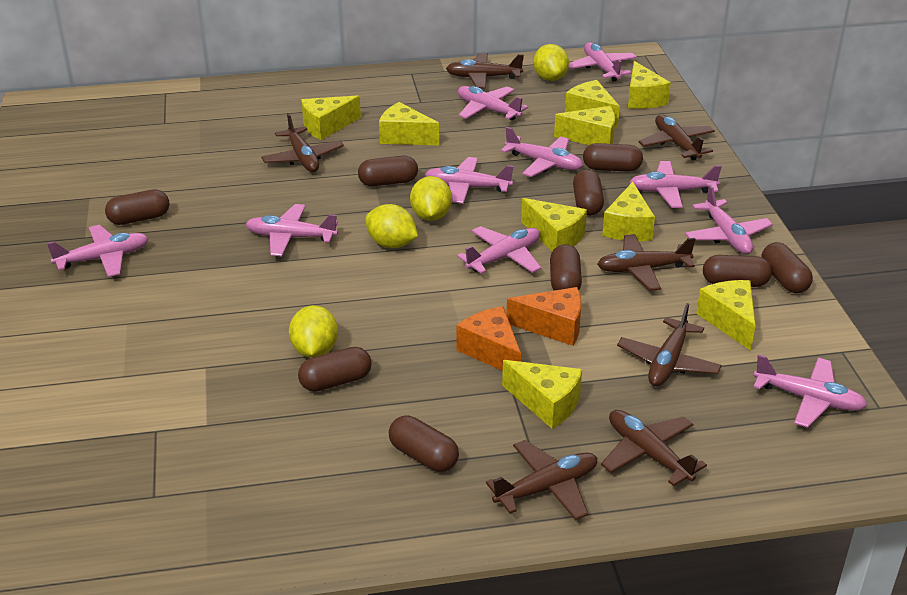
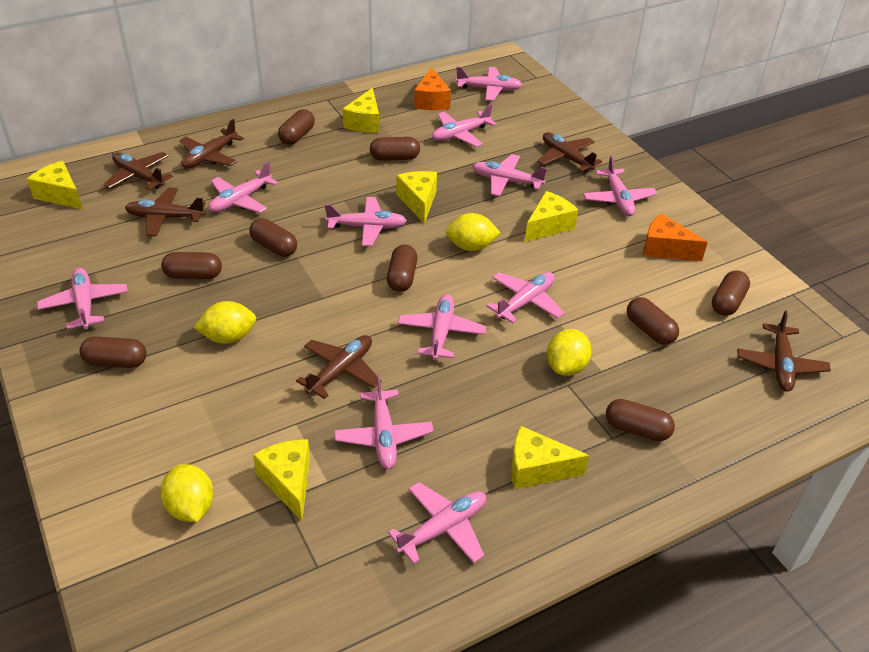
brown plane: 7 -> 6
pink plane: 10 -> 11
yellow cheese: 9 -> 6

